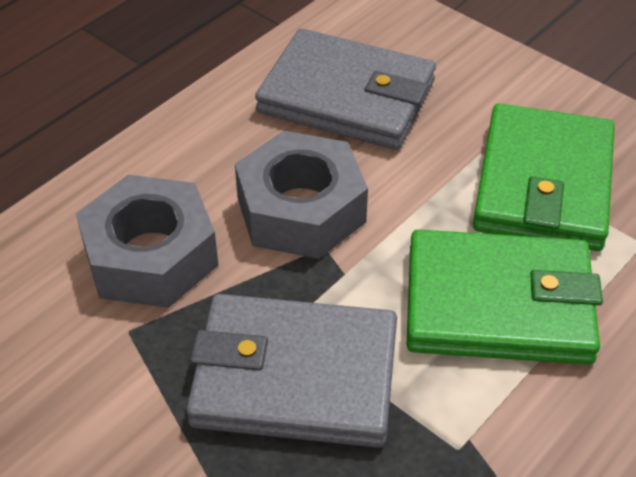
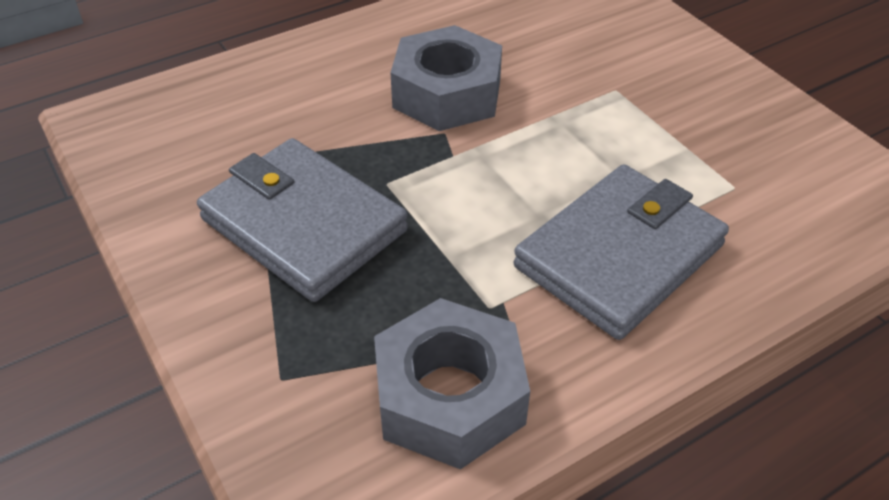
green wallet: 2 -> 0

